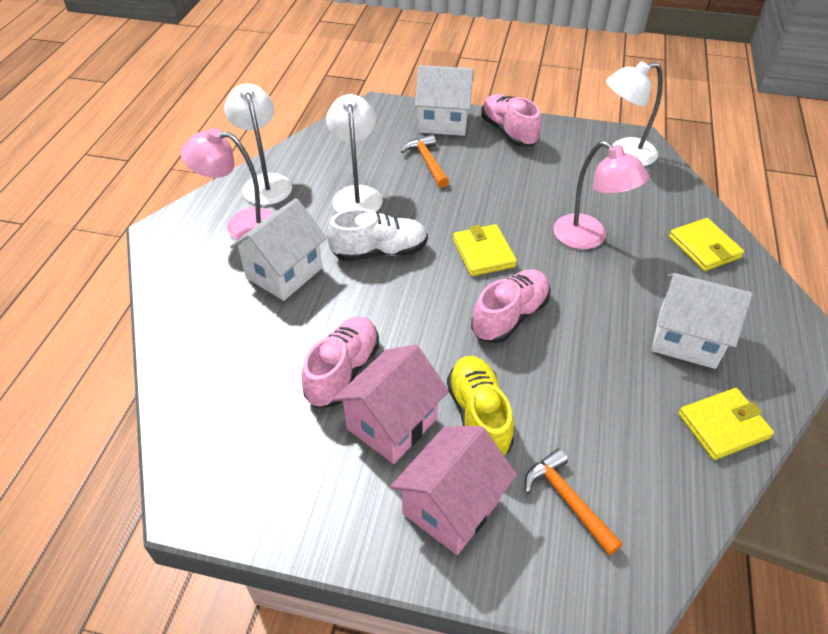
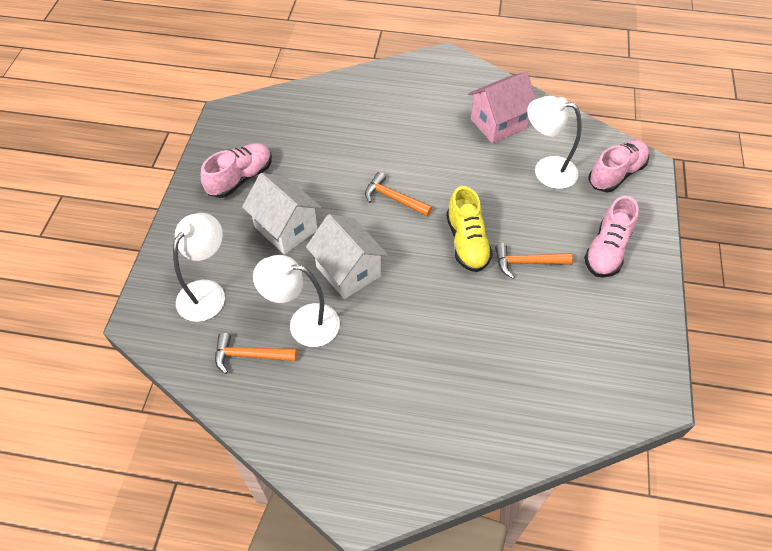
orange hammer: 2 -> 3
pink house: 2 -> 1
pink lamp: 2 -> 0
white house: 3 -> 2
white shoe: 1 -> 0
yellow wallet: 3 -> 0

